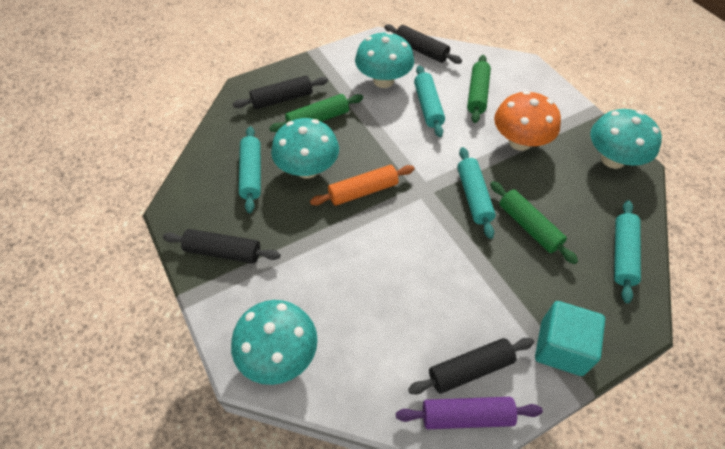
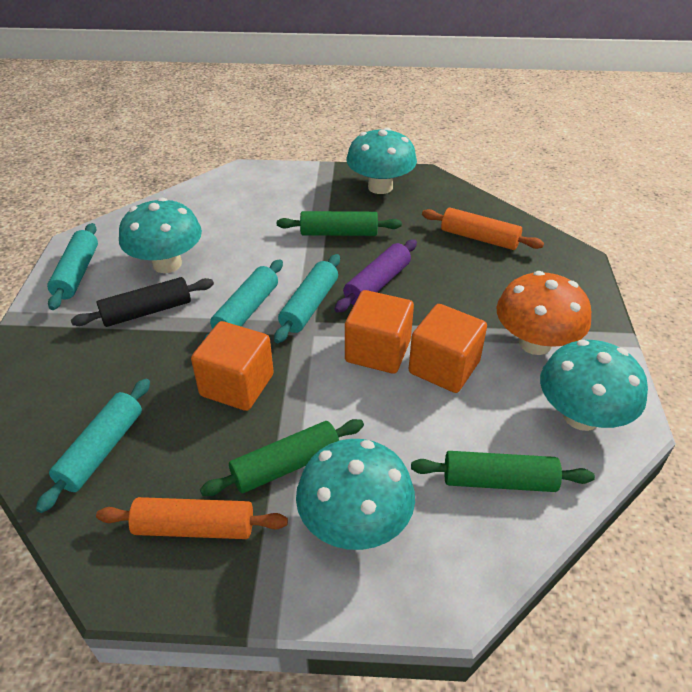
black rolling pin: 4 -> 1
orange cube: 0 -> 3
orange rolling pin: 1 -> 2
turquoise cube: 1 -> 0

